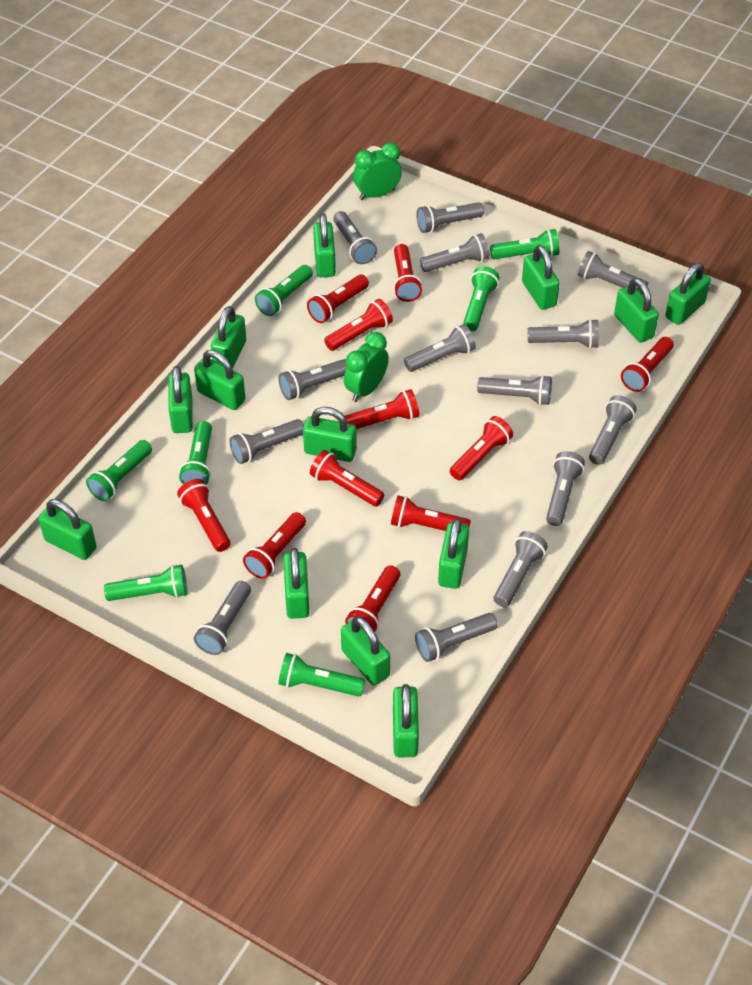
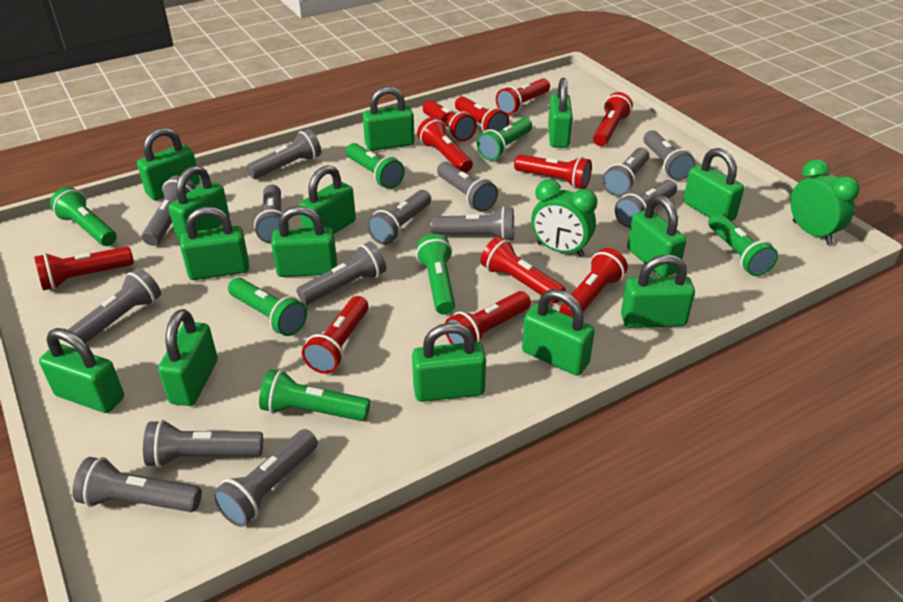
green padlock: 13 -> 14

